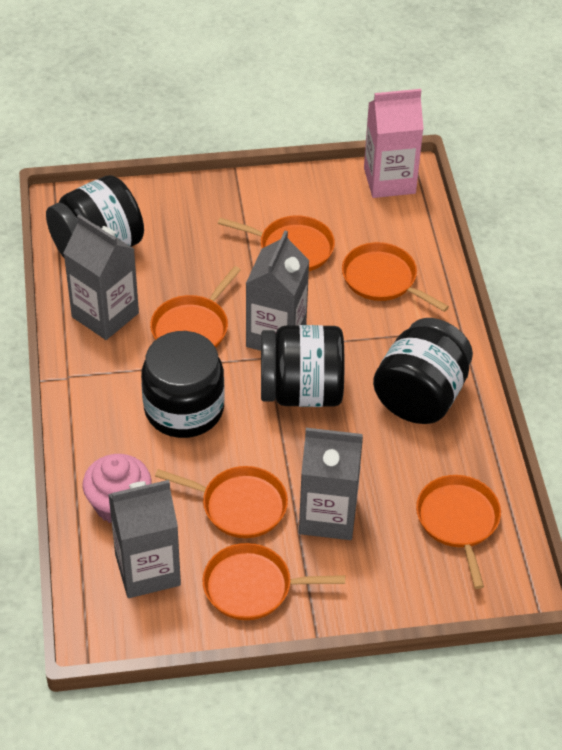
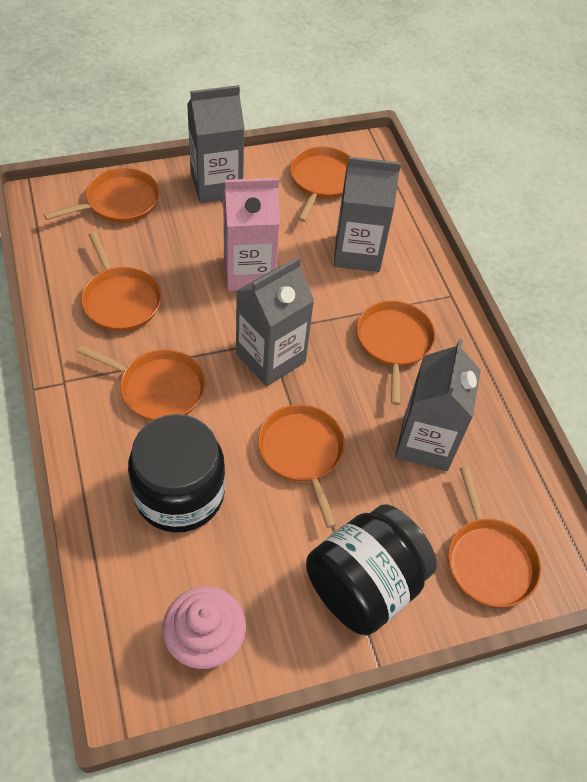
black jar: 4 -> 2
orange pan: 6 -> 7

